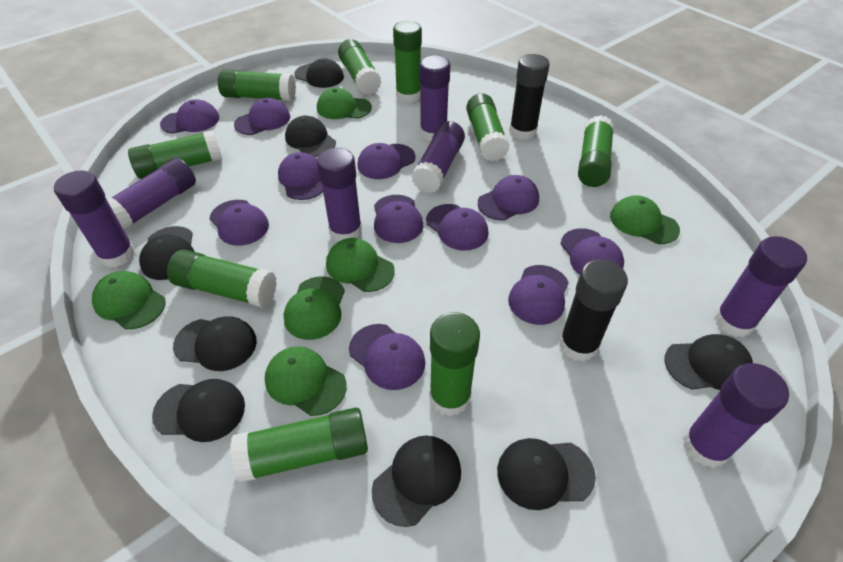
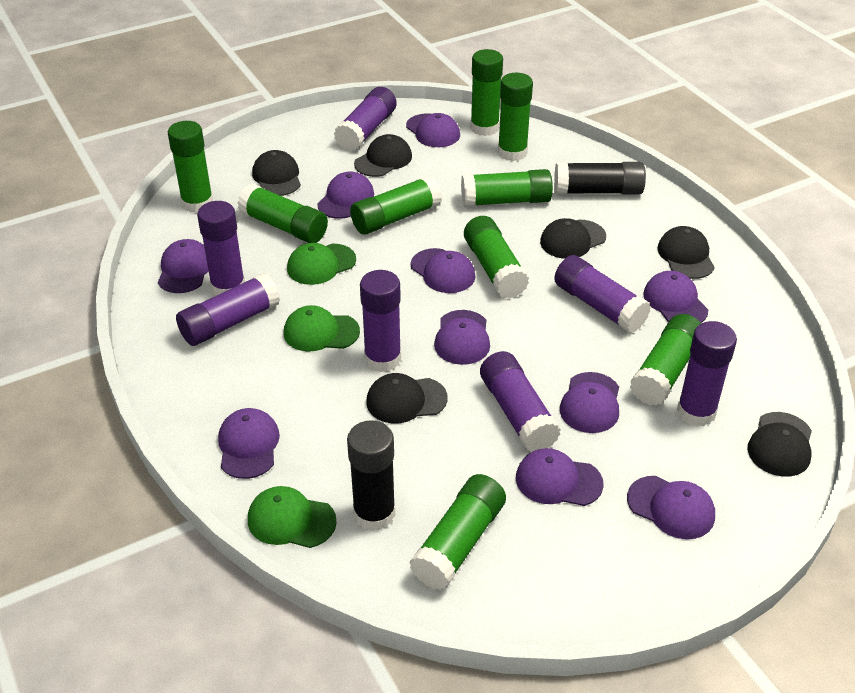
black cap: 8 -> 6
green cap: 6 -> 3
purple cap: 11 -> 10

